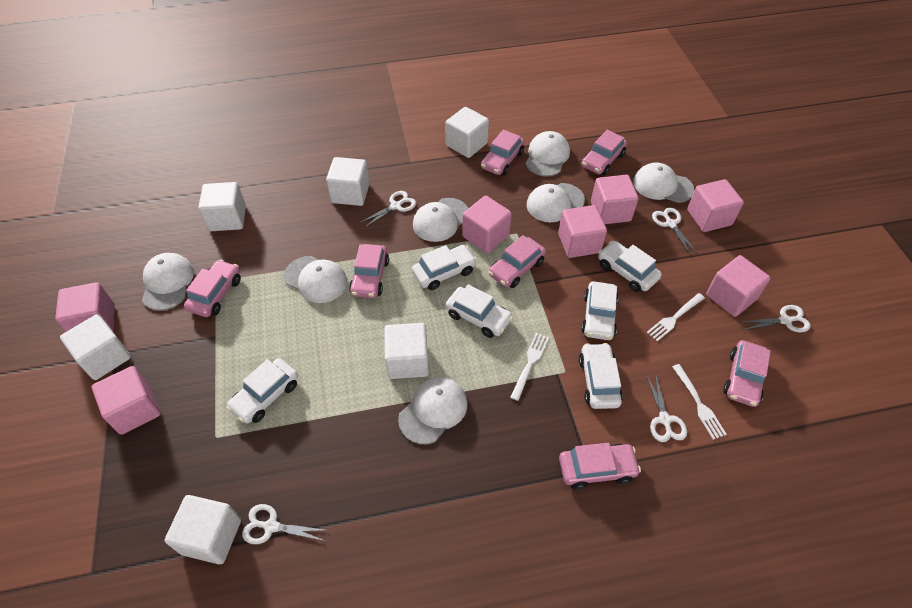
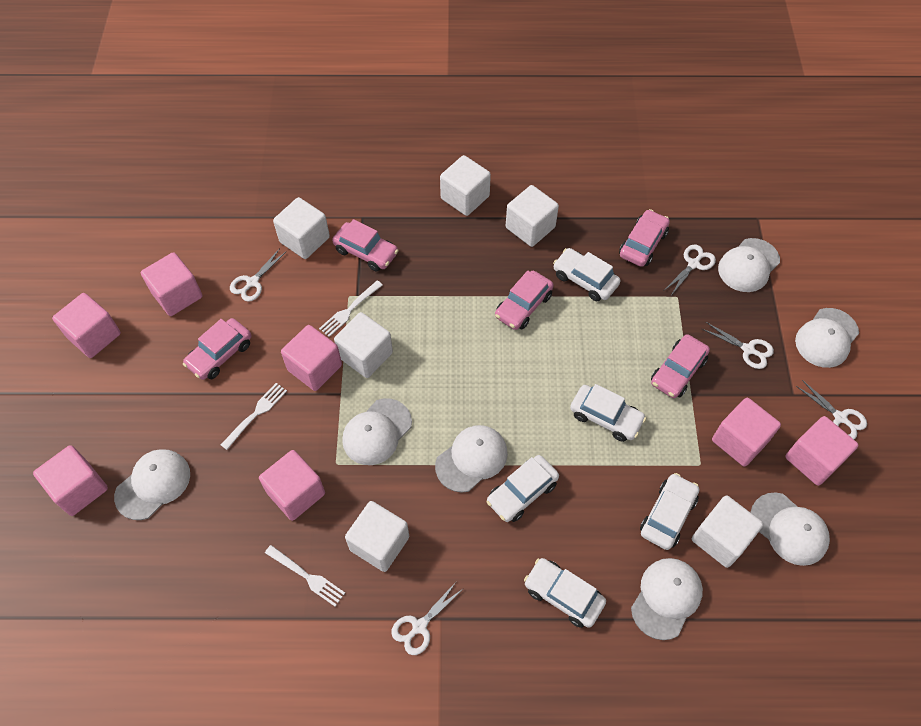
pink car: 7 -> 5
white car: 6 -> 5

